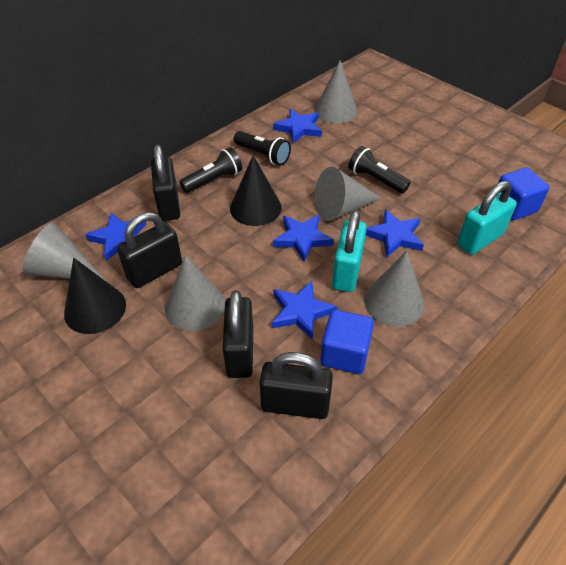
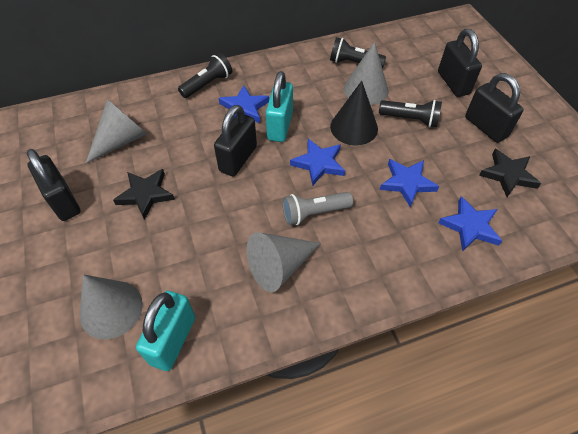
black cone: 2 -> 1
black star: 0 -> 2
blue cube: 2 -> 0
blue star: 5 -> 4
grey cone: 5 -> 4
grey flashlight: 0 -> 1

